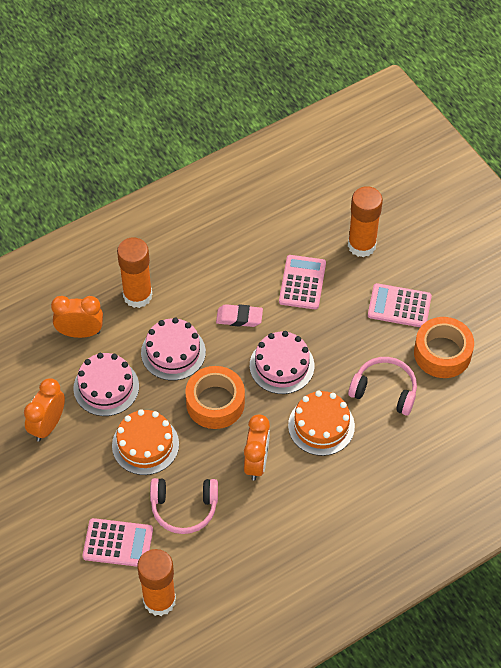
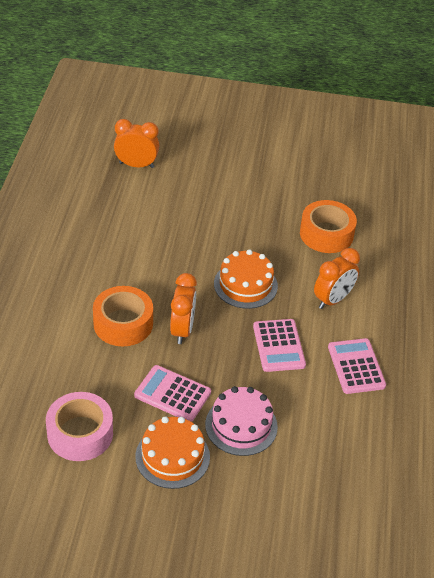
orange glue stick: 3 -> 0
pink cake: 3 -> 1
pink eraser: 1 -> 0
pink headphones: 2 -> 0
pink tape: 0 -> 1

